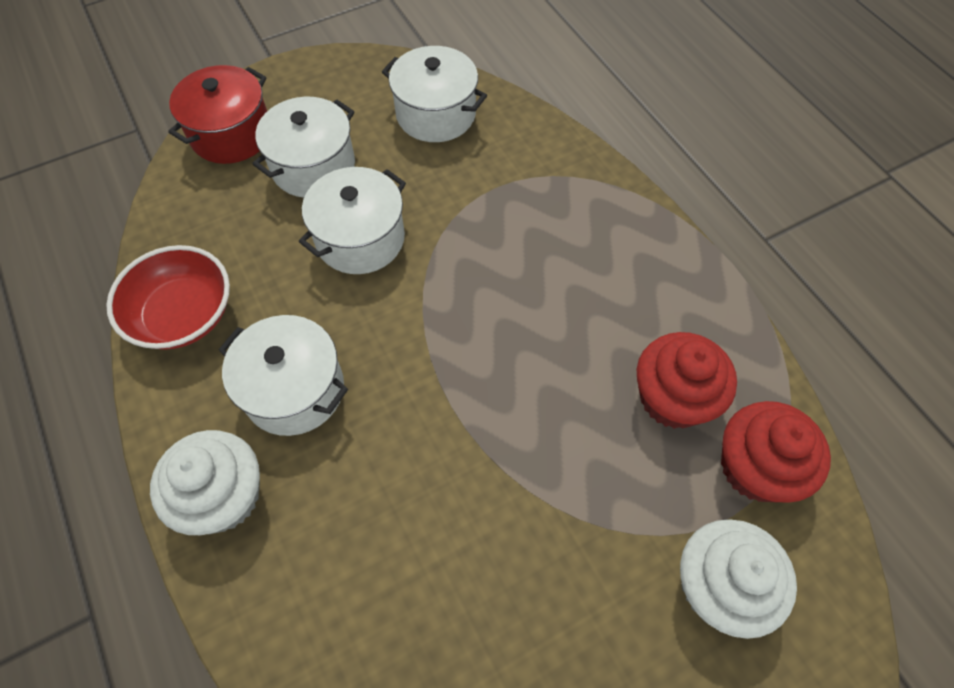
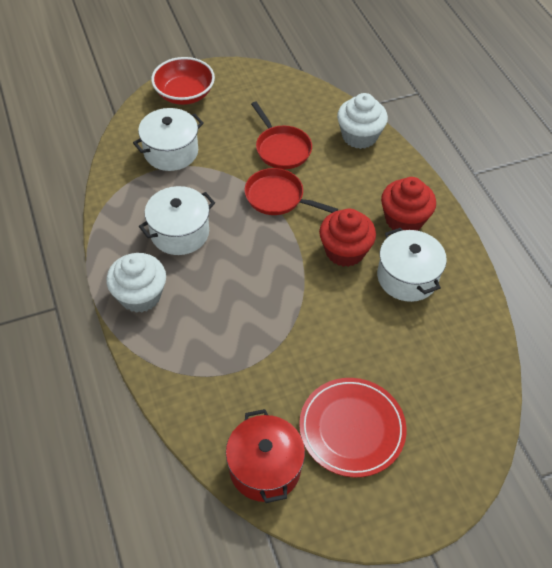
red pan: 0 -> 2
red plate: 0 -> 1
white pot: 4 -> 3

